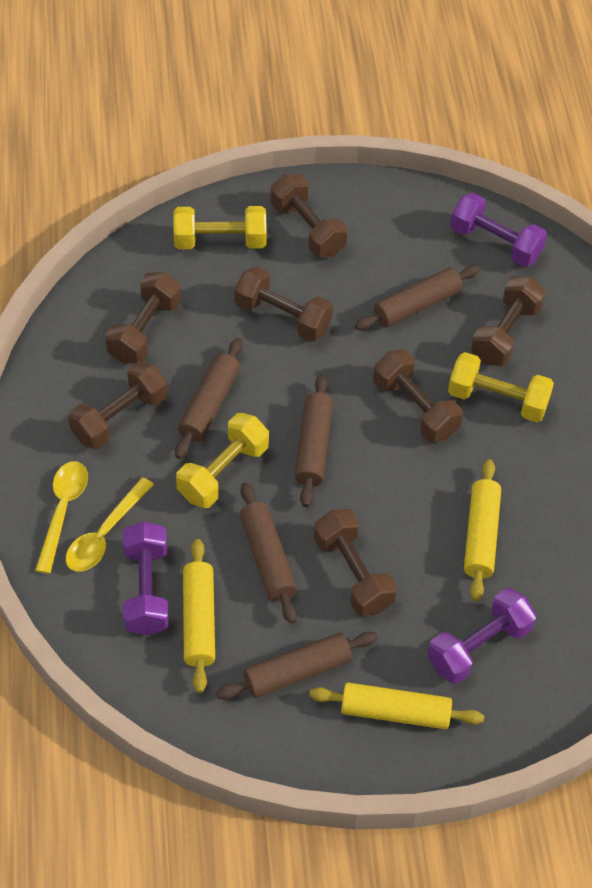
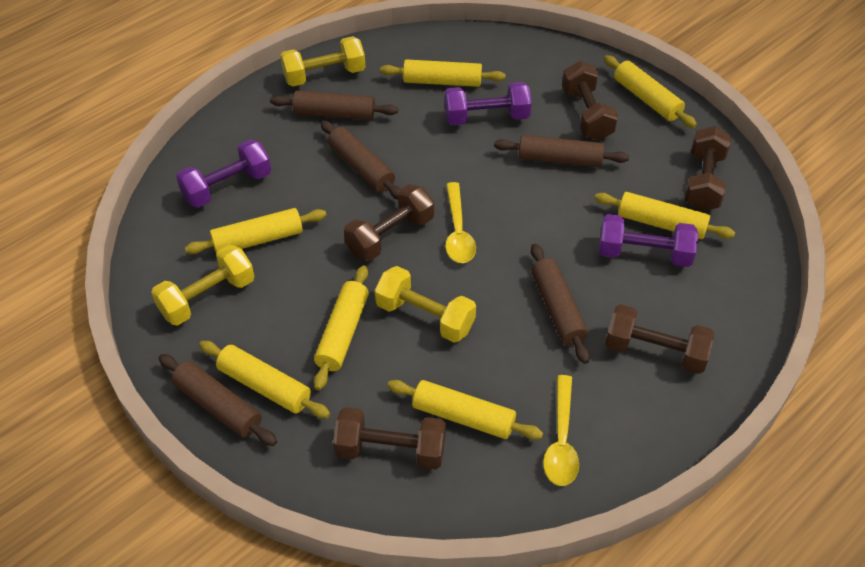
brown dumbbell: 7 -> 5
yellow rolling pin: 3 -> 7

